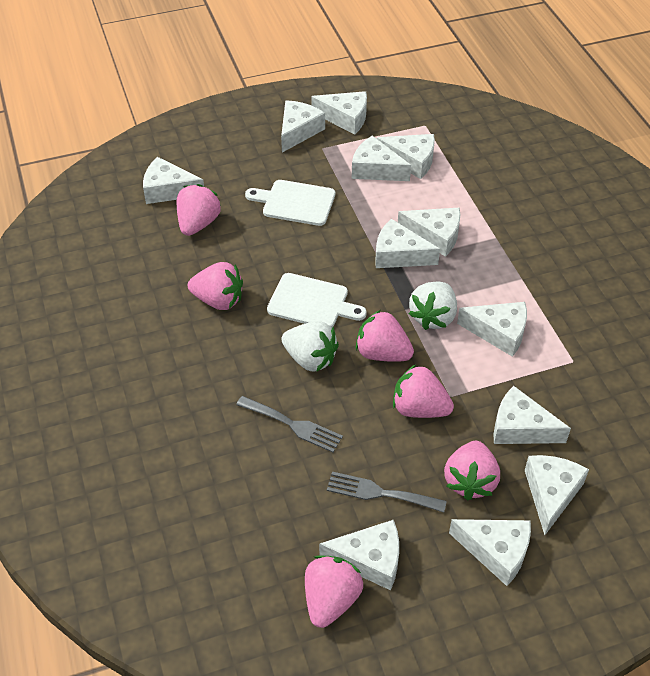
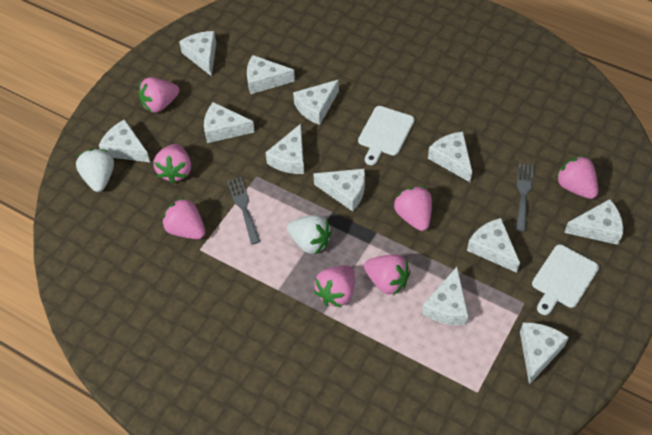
pink strawberry: 6 -> 7

